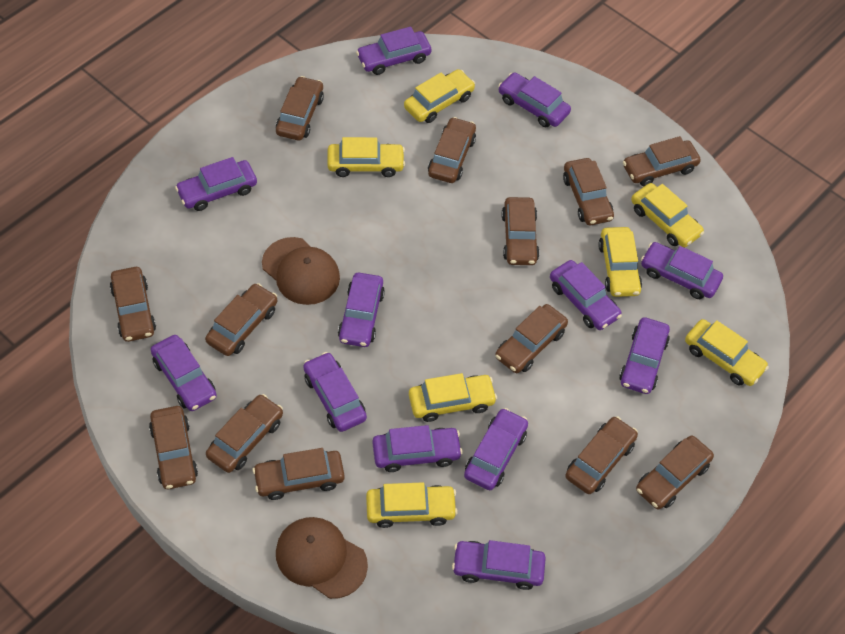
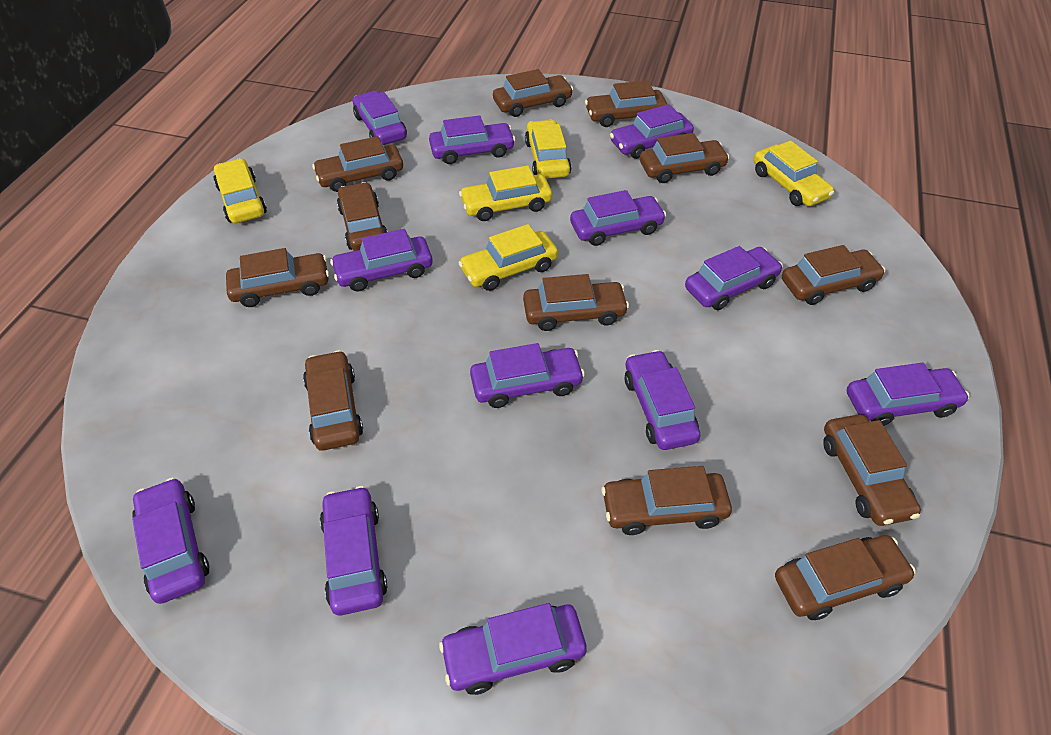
brown cap: 2 -> 0
brown car: 13 -> 12
yellow car: 7 -> 5

